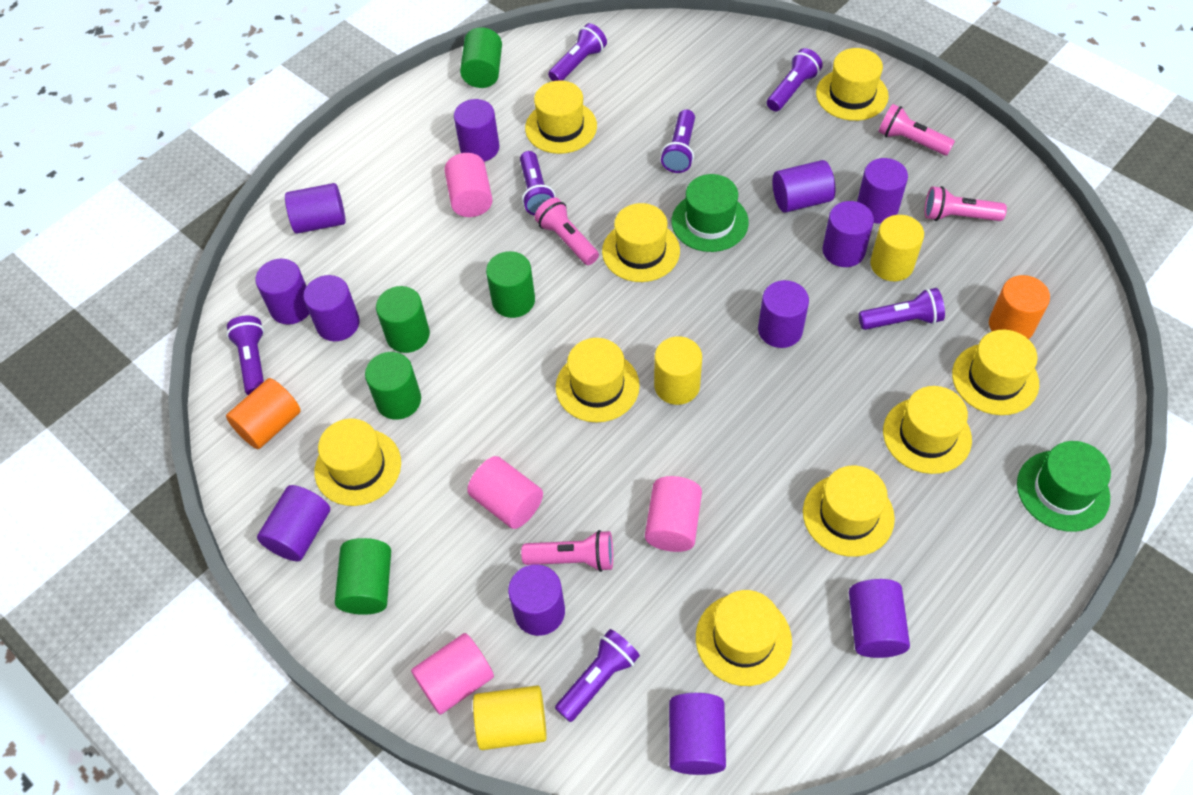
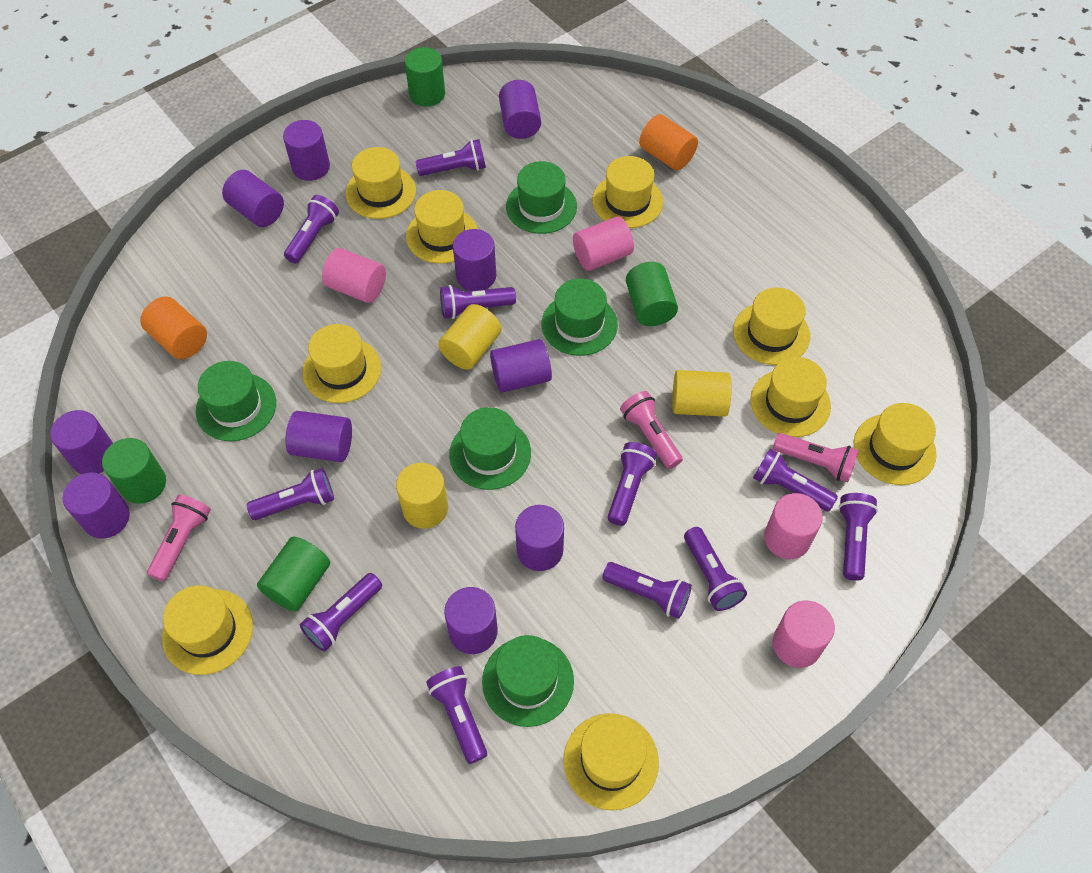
green cylinder: 5 -> 4
green hat: 2 -> 5
pink flashlight: 4 -> 3
purple cylinder: 12 -> 10
purple flashlight: 7 -> 11

